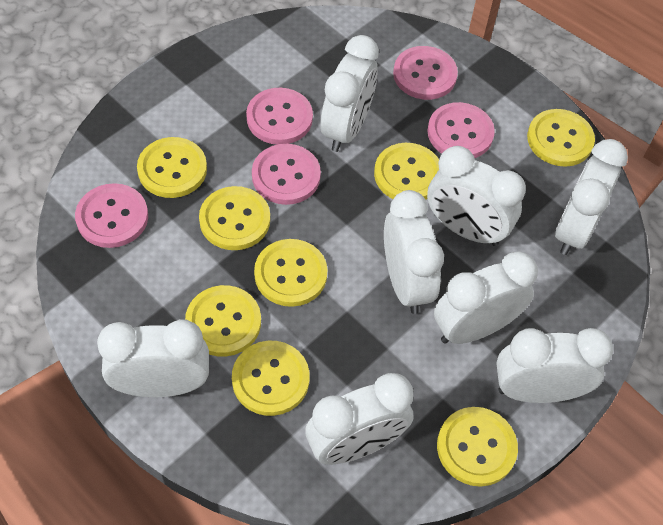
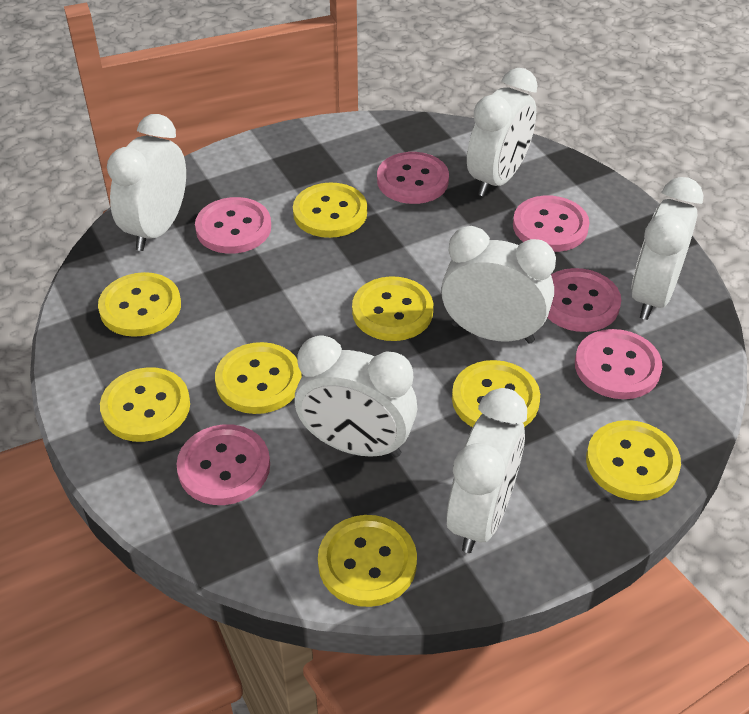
pink button: 5 -> 6
white clock: 8 -> 6

